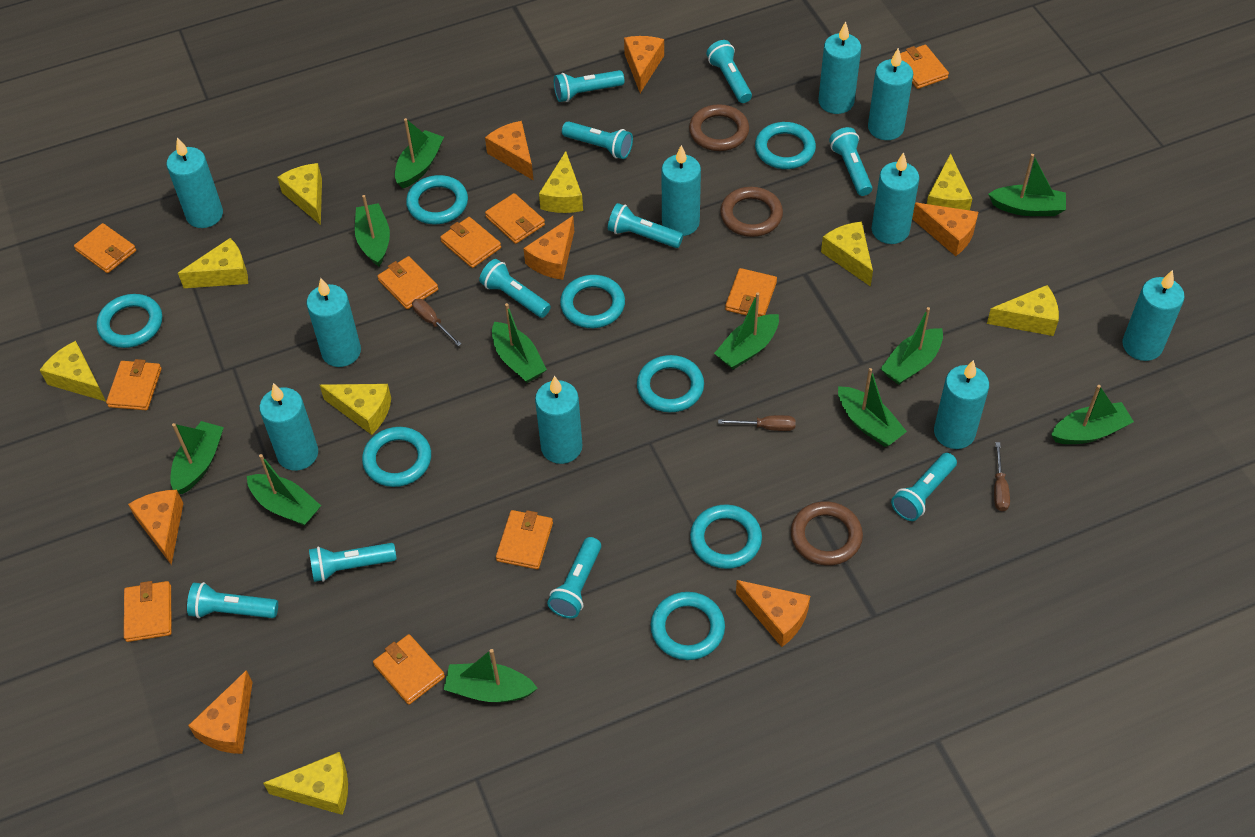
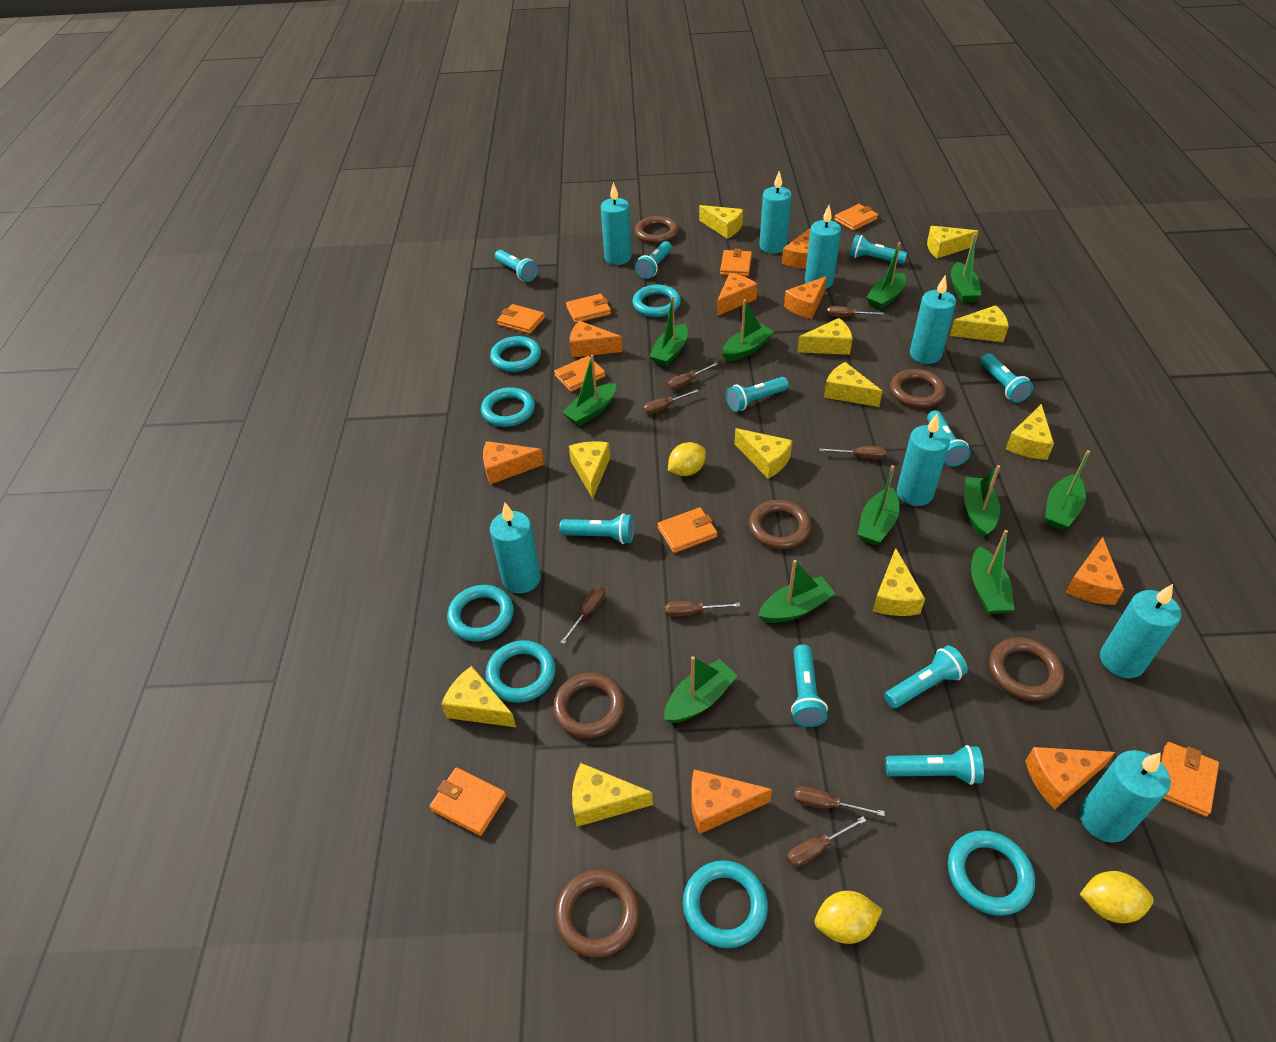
brown ring: 3 -> 6
brown screwdriver: 3 -> 8
orange cheese: 7 -> 8
orange wallet: 10 -> 8
turquoise candle: 10 -> 8
turquoise ring: 8 -> 7
yellow cheese: 9 -> 11
yellow lemon: 0 -> 3

